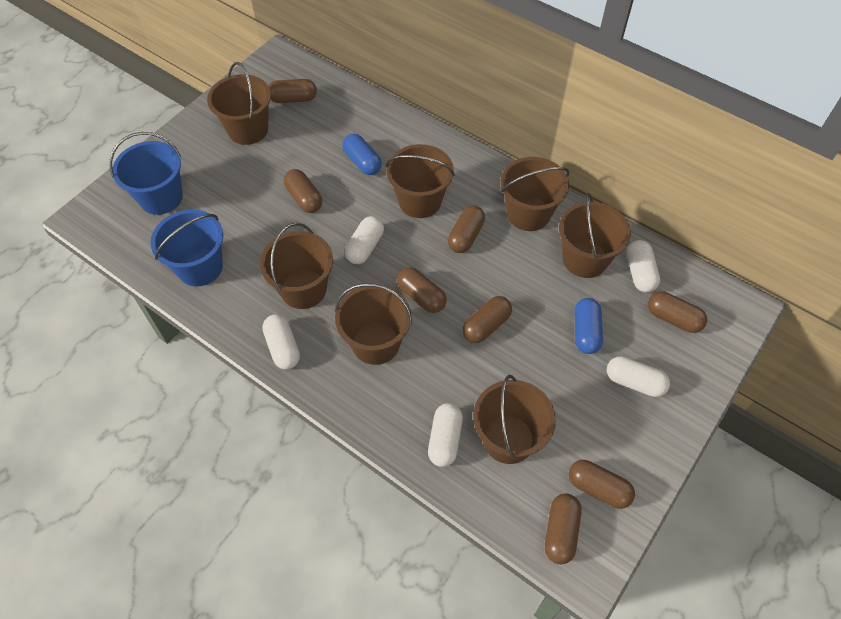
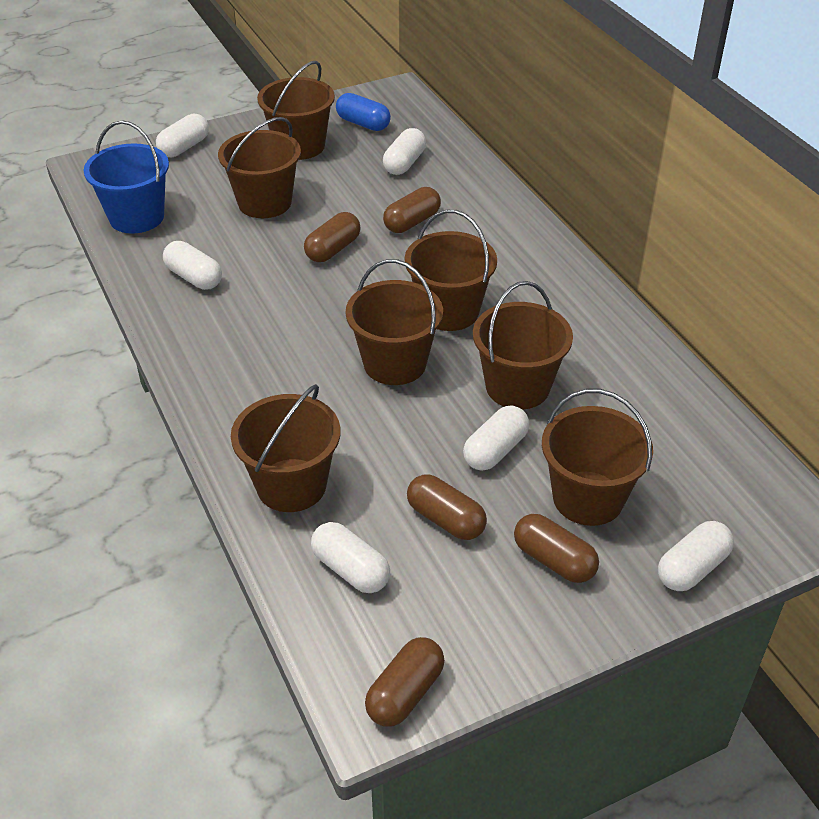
blue bucket: 2 -> 1
blue capsule: 2 -> 1
brown capsule: 8 -> 5
white capsule: 5 -> 6

